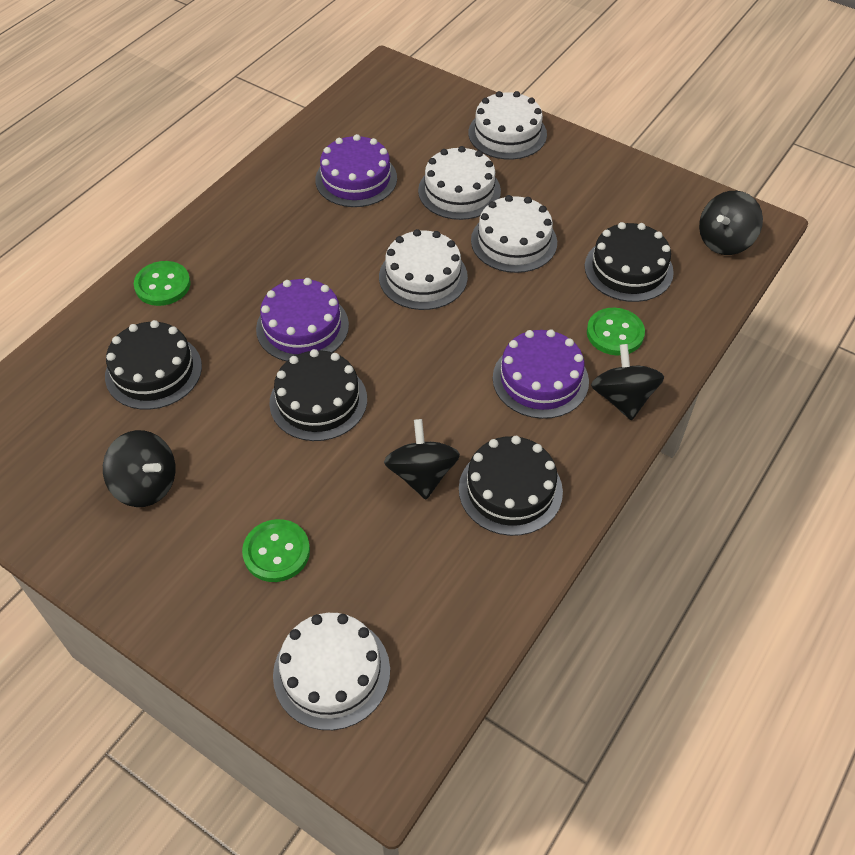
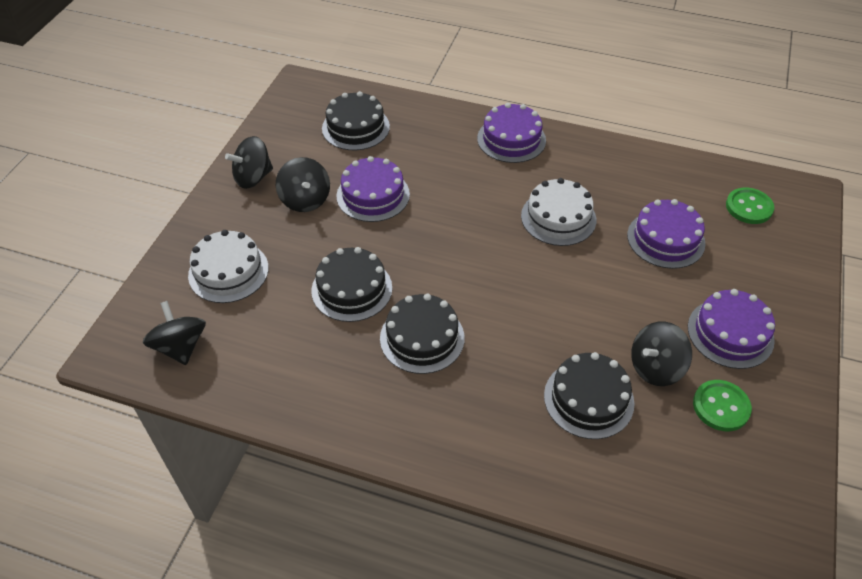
green button: 3 -> 2
purple cake: 3 -> 4
white cake: 5 -> 2

